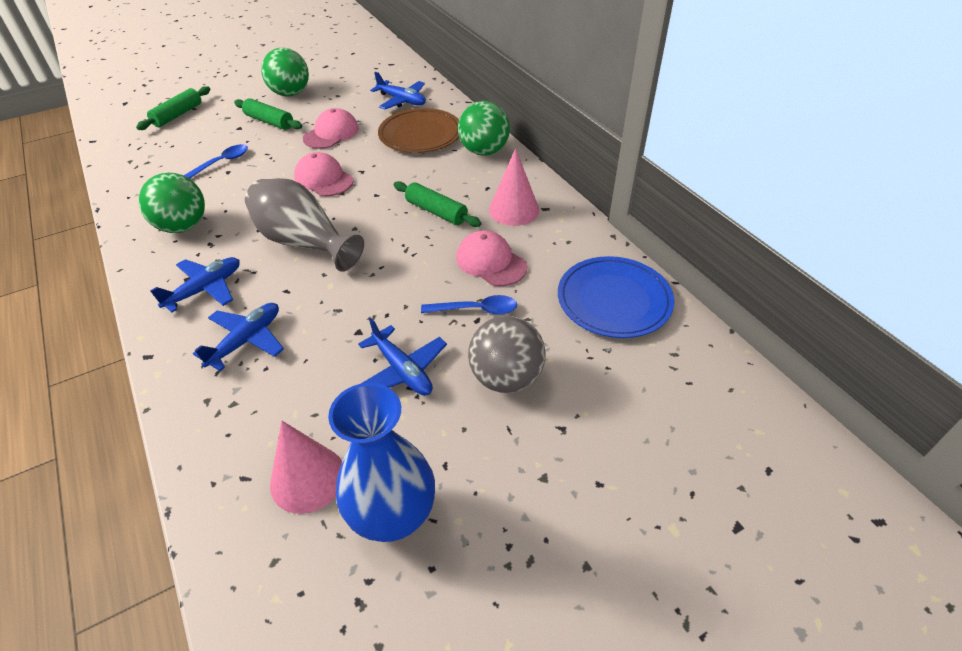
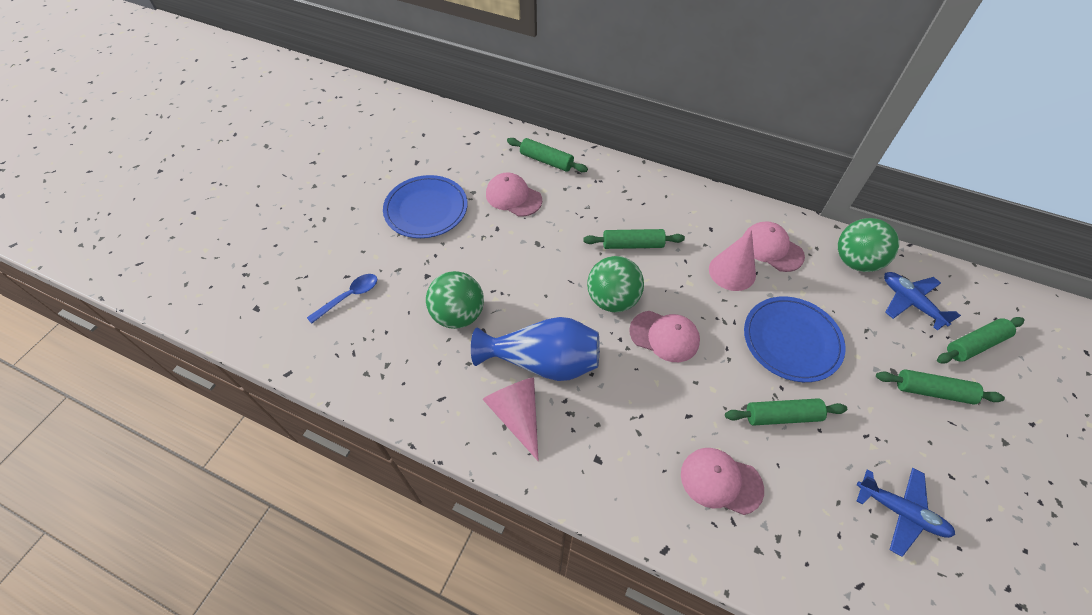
blue plane: 4 -> 2
blue plate: 1 -> 2
blue spoon: 2 -> 1
brown plate: 1 -> 0
green rolling pin: 3 -> 5
grey ball: 1 -> 0
grey vase: 1 -> 0
pink cap: 3 -> 4

